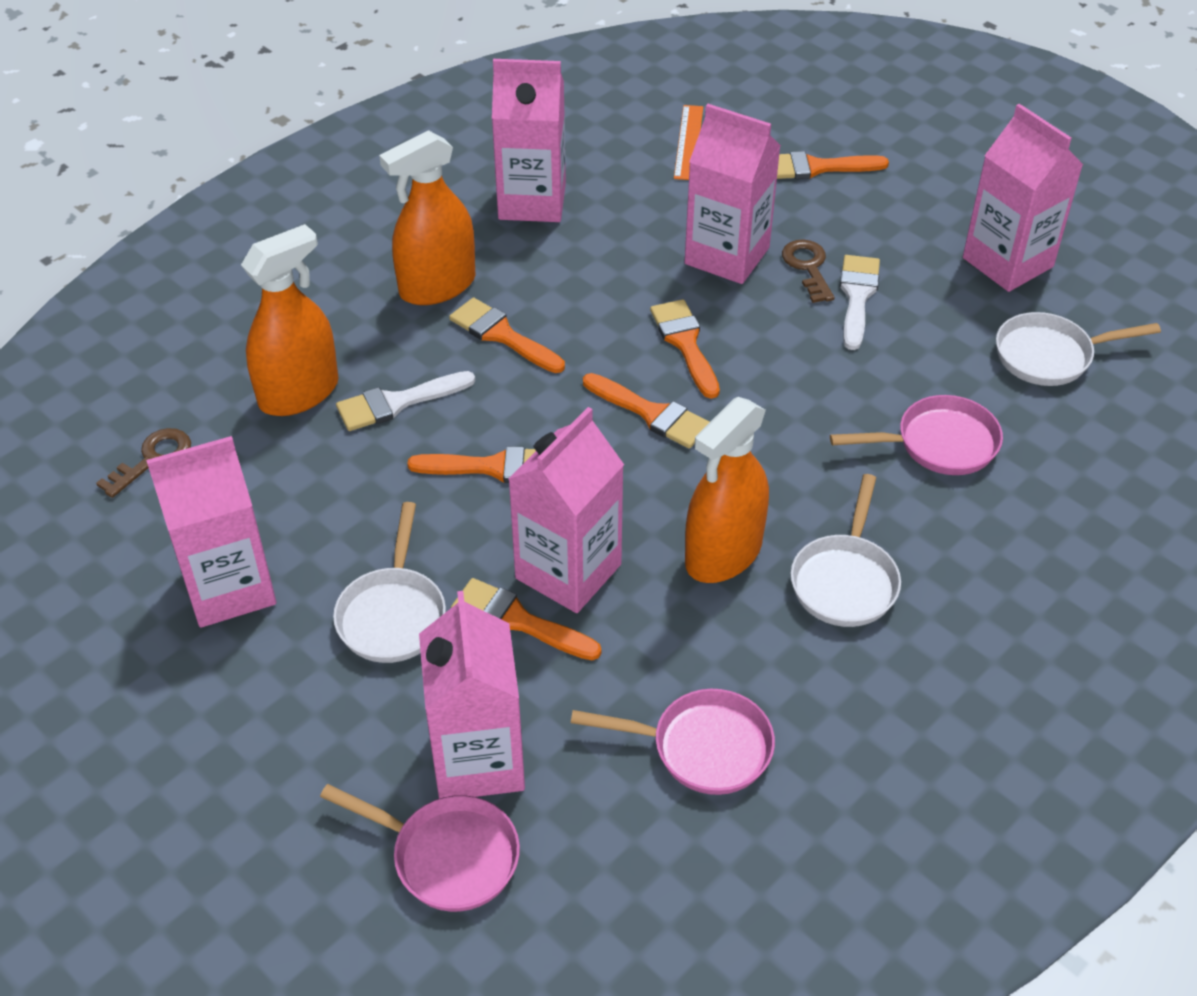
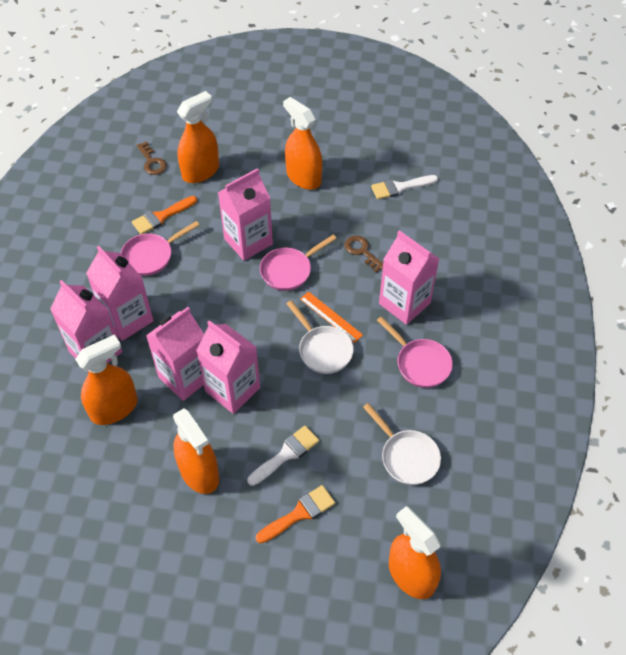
orange brush: 6 -> 2
orange spray bottle: 3 -> 5
white pan: 3 -> 2

